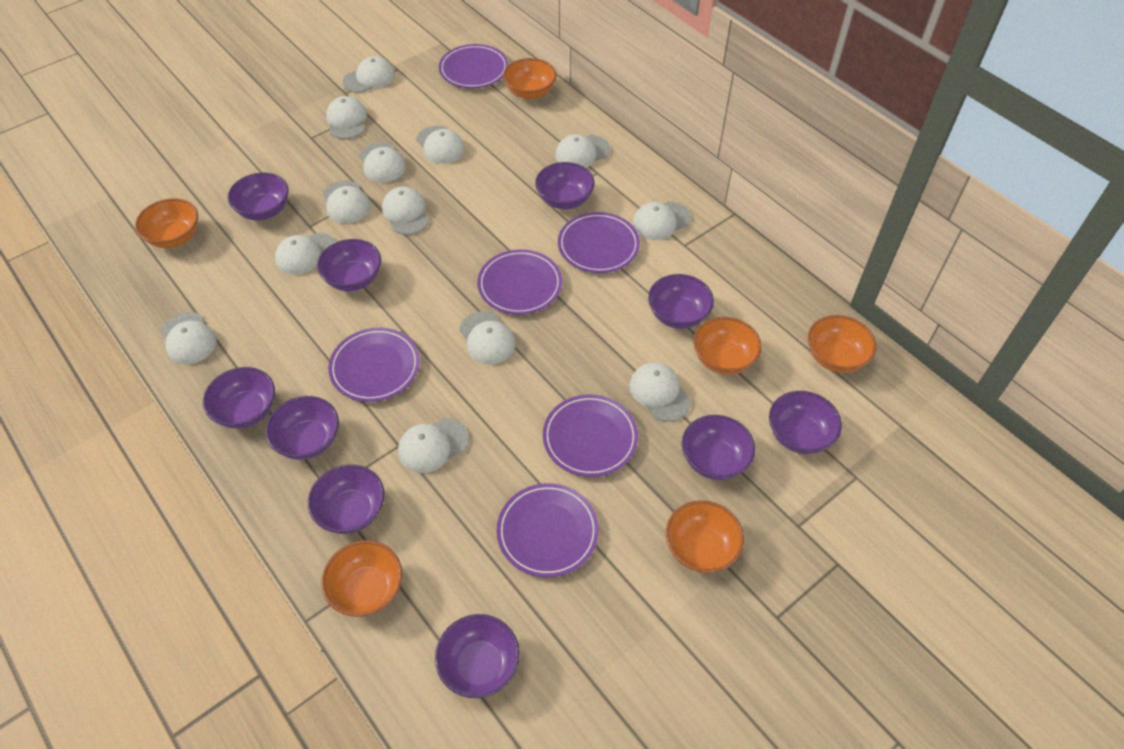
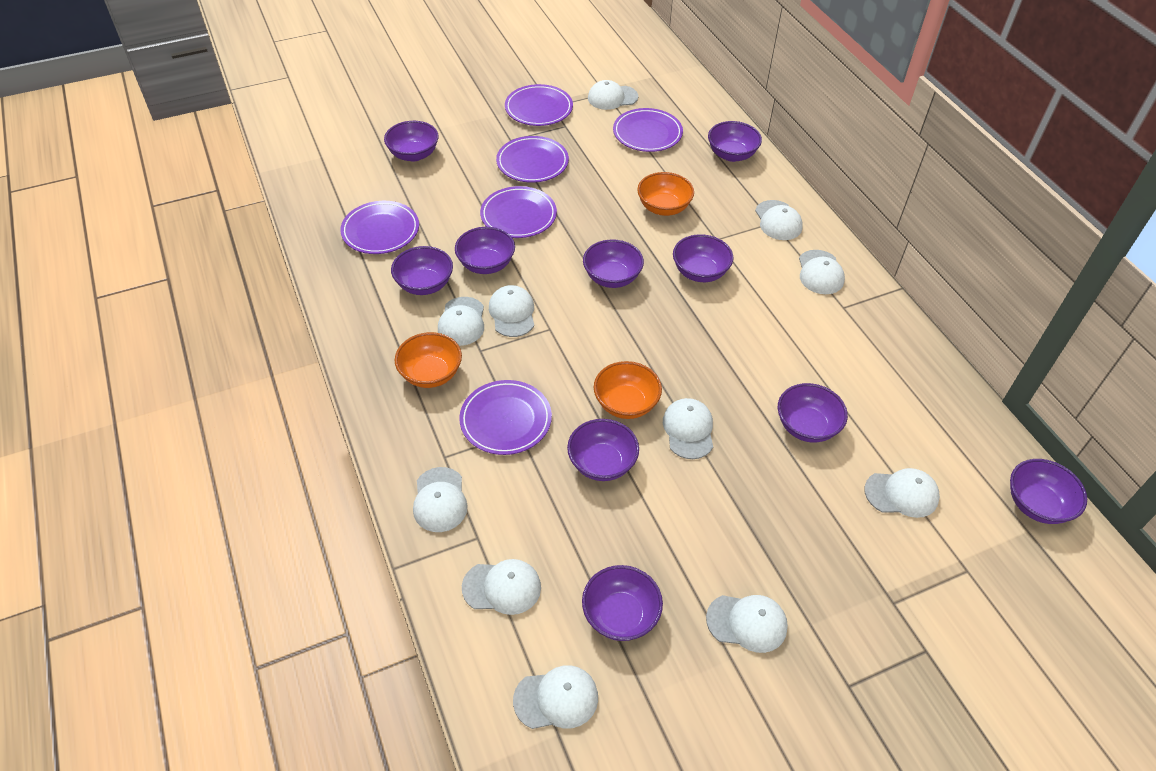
orange bowl: 6 -> 3
white cap: 13 -> 11

